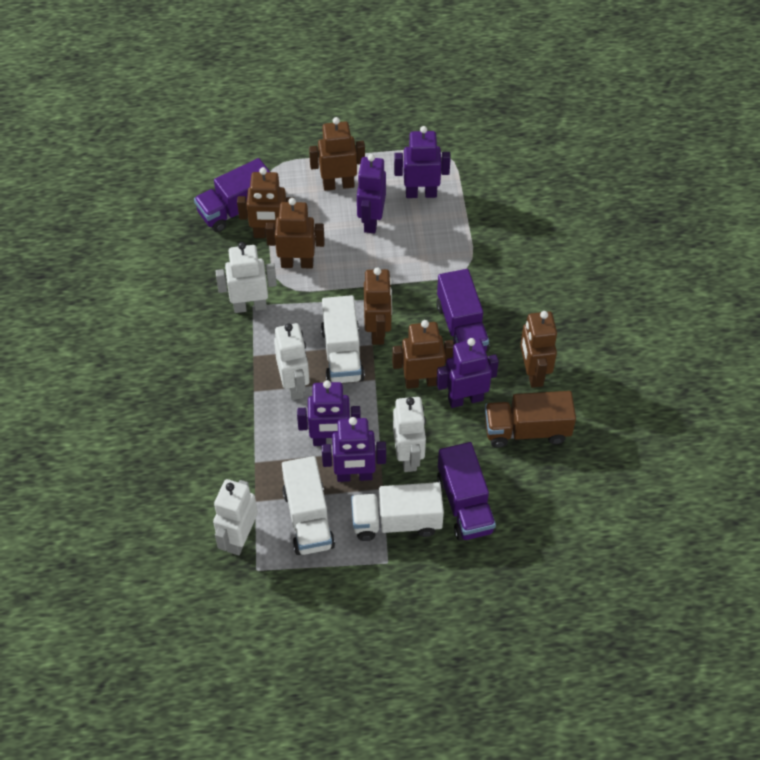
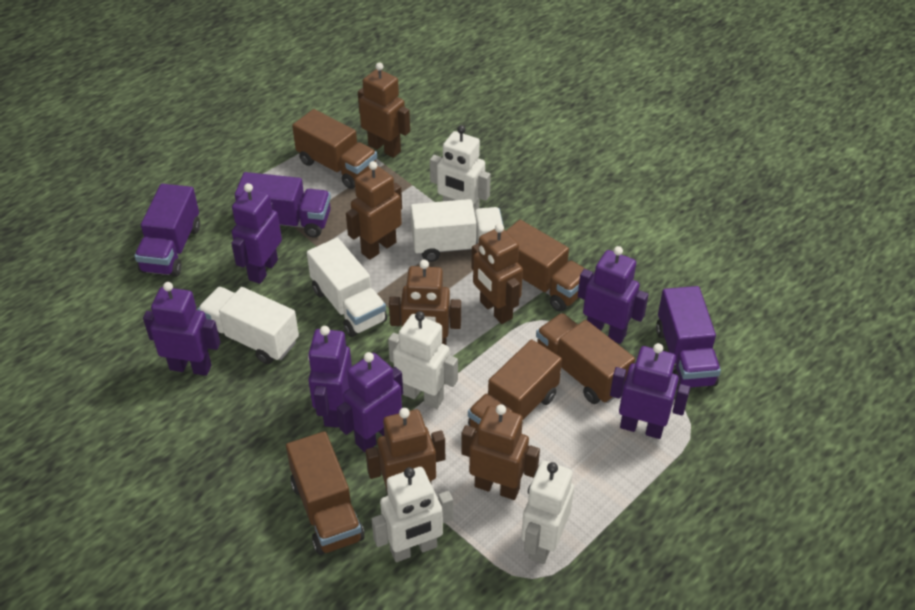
brown truck: 1 -> 5
purple robot: 5 -> 6

